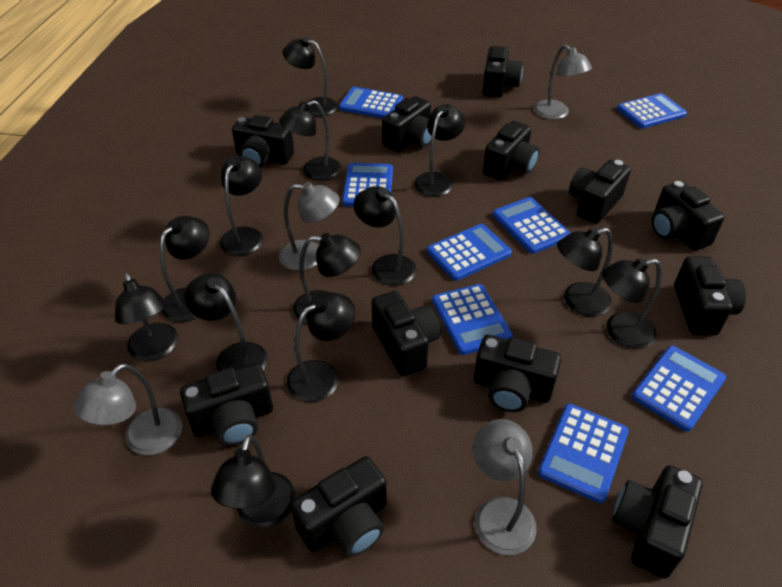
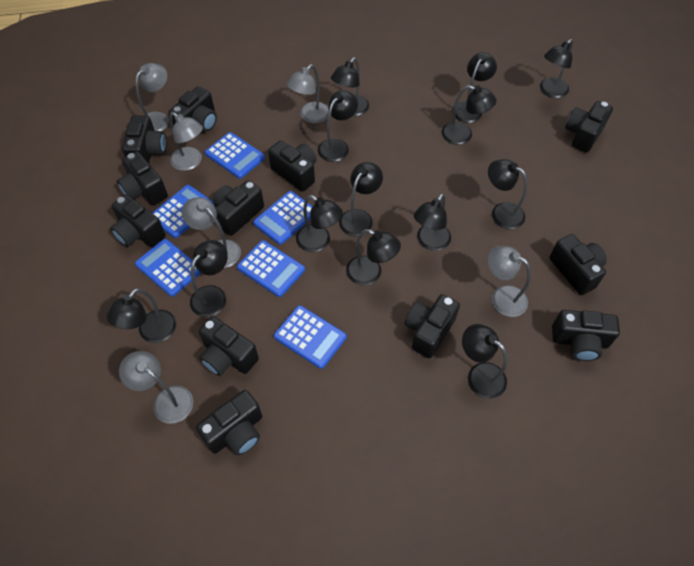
blue calculator: 8 -> 6
grey lamp: 4 -> 6

